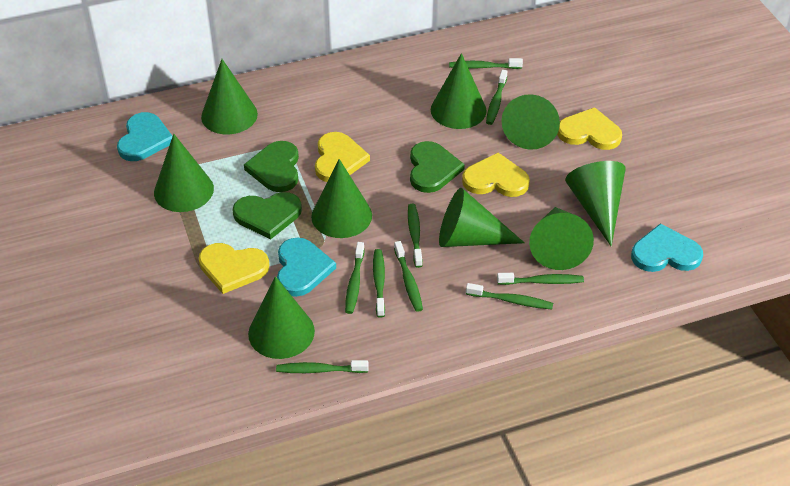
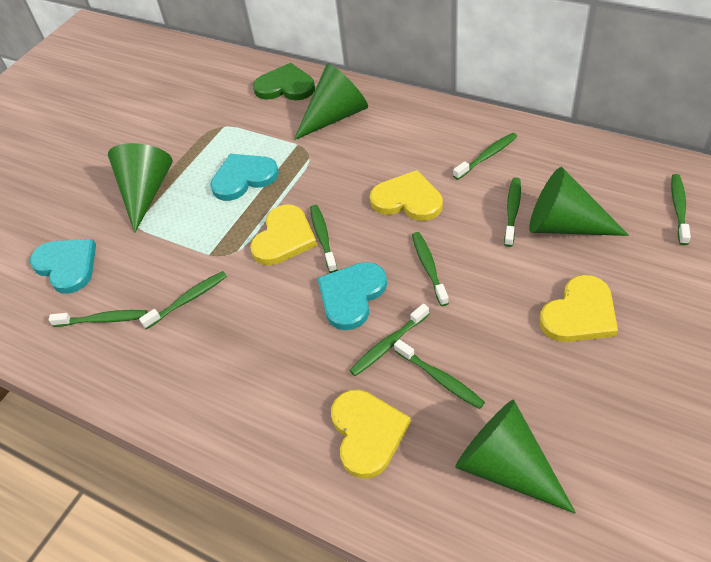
green cone: 9 -> 4
green heart: 3 -> 1

